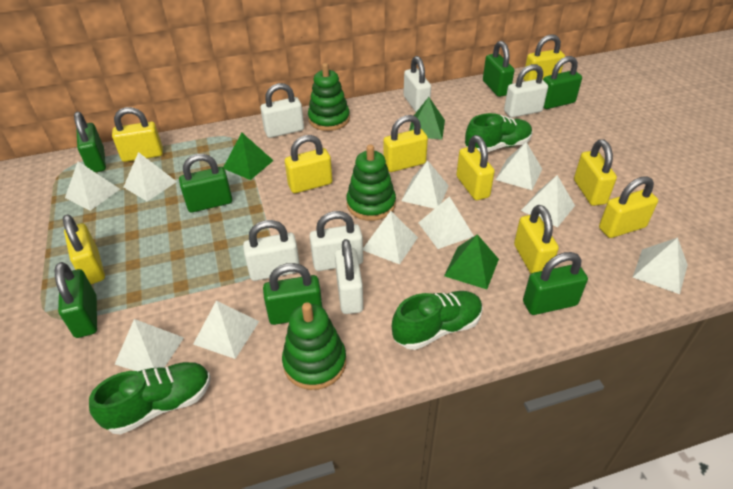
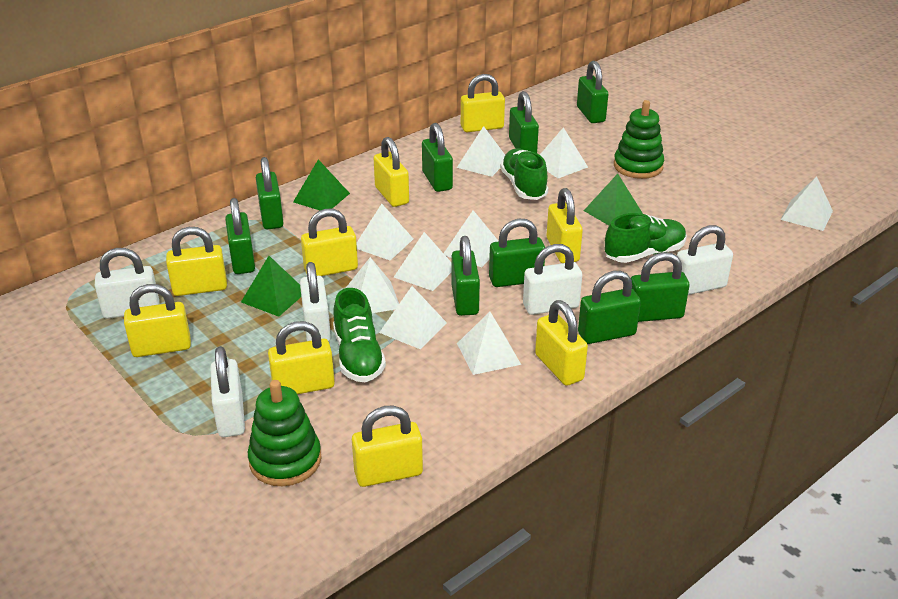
green padlock: 7 -> 9
green stacking toy: 3 -> 2
white padlock: 6 -> 5
white pyramid: 10 -> 9

